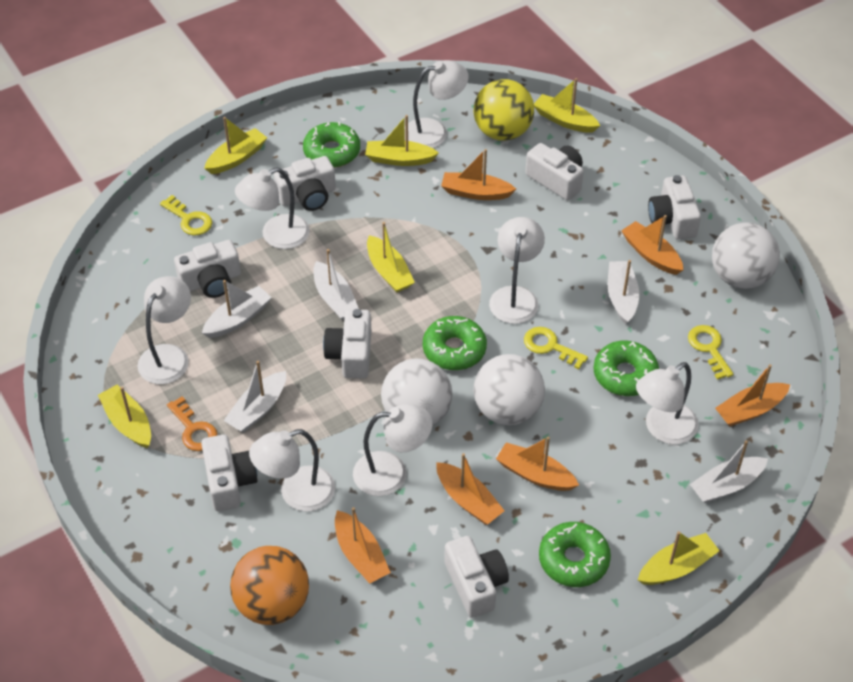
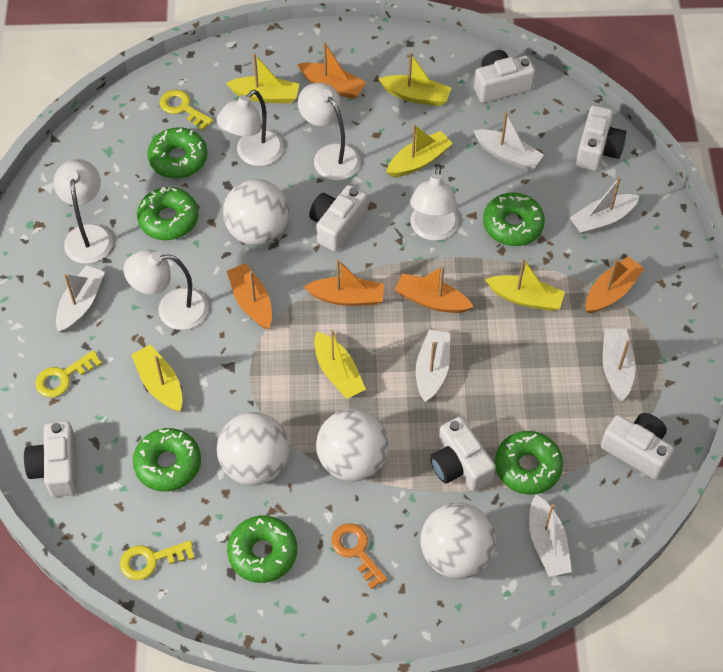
green donut: 4 -> 6
orange ball: 1 -> 0
orange boat: 6 -> 5
white ball: 3 -> 4
white boat: 5 -> 6
white camera: 7 -> 6
white lamp: 7 -> 5
yellow ball: 1 -> 0

